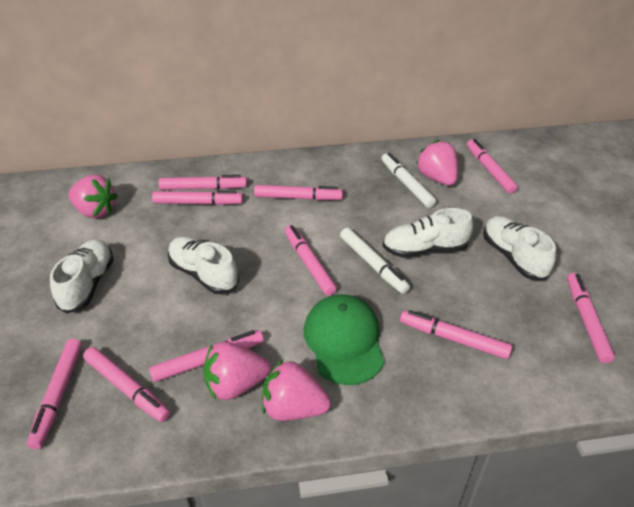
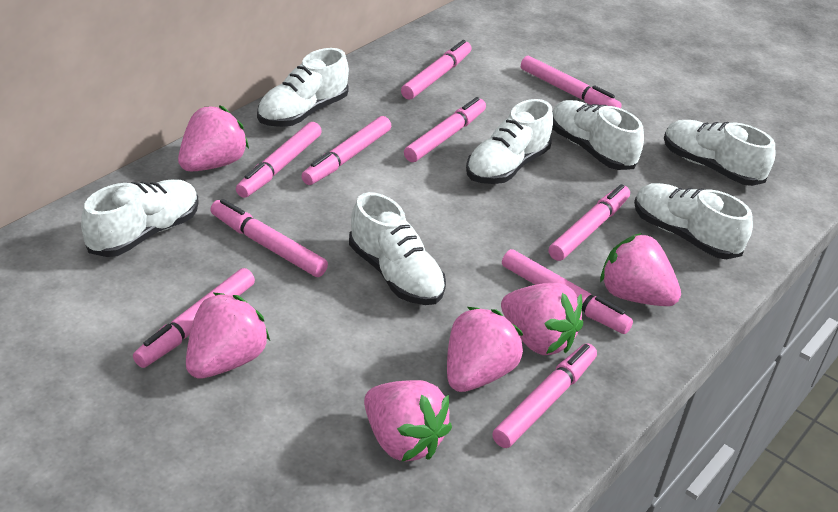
green cap: 1 -> 0
pink strawberry: 4 -> 6
white marker: 2 -> 0
white shoe: 4 -> 7

